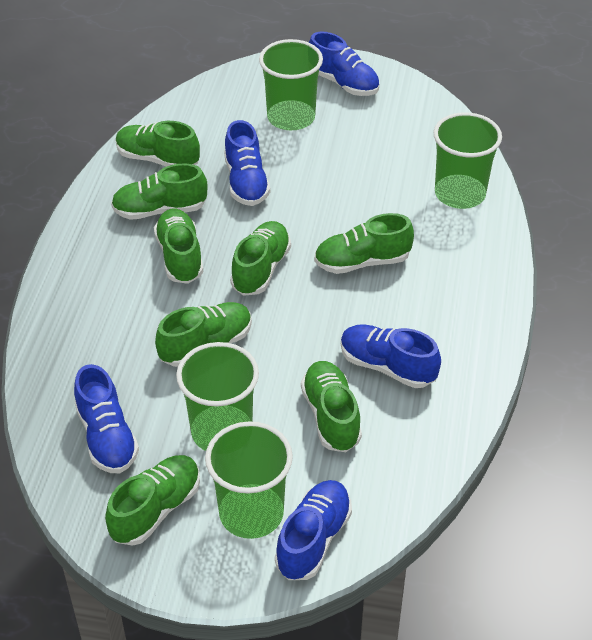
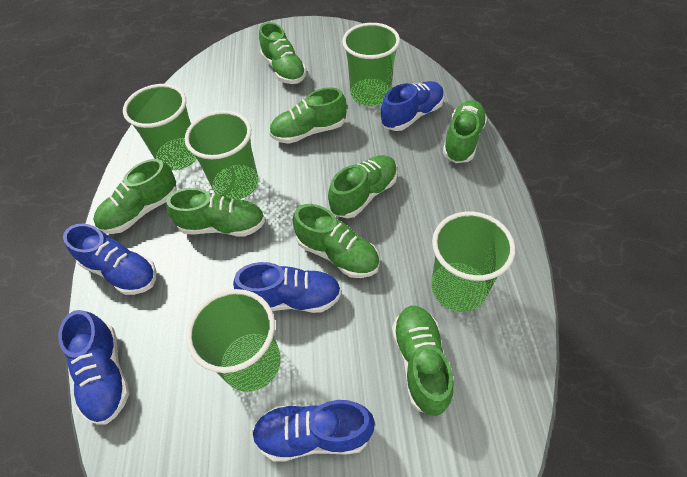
green cup: 4 -> 5

